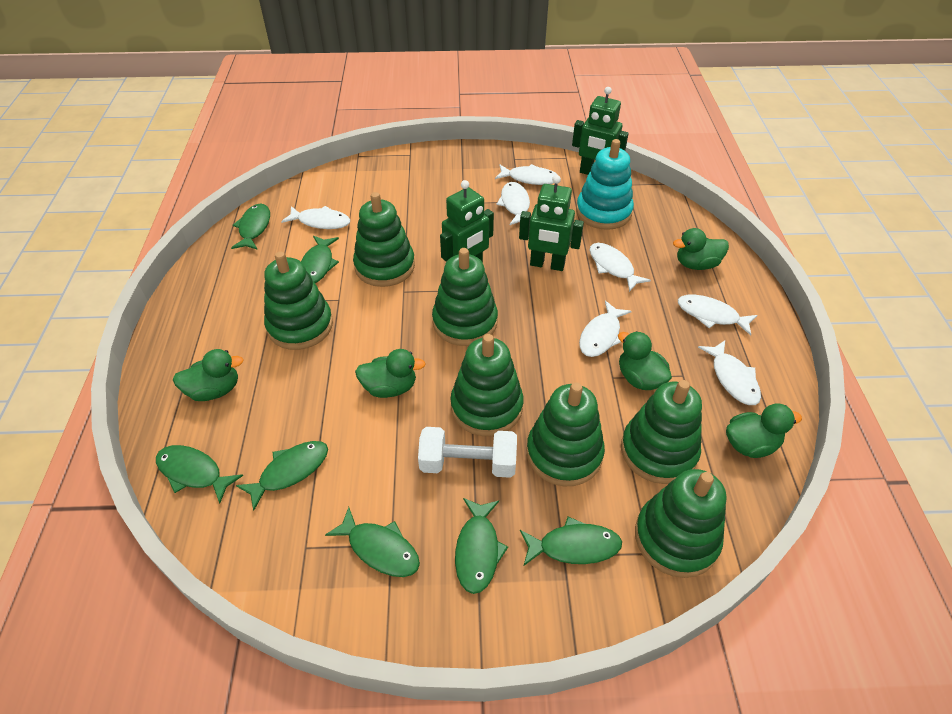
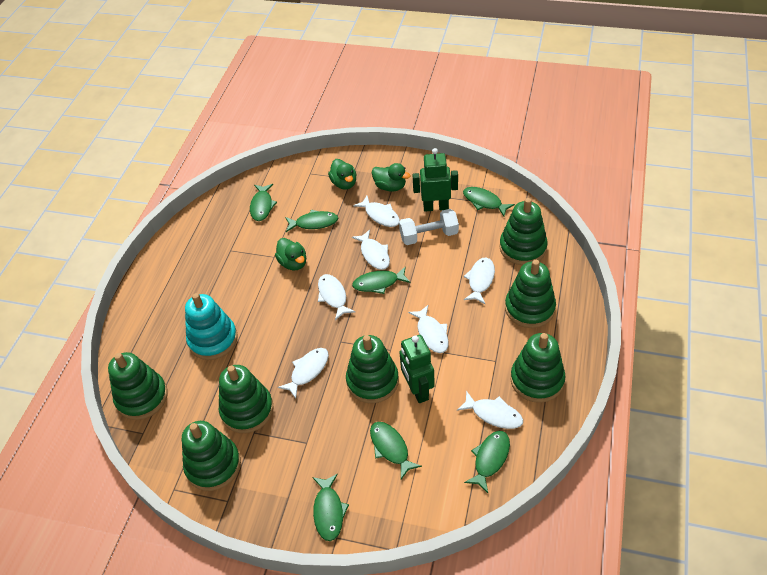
green duck: 5 -> 3
green robot: 3 -> 2

